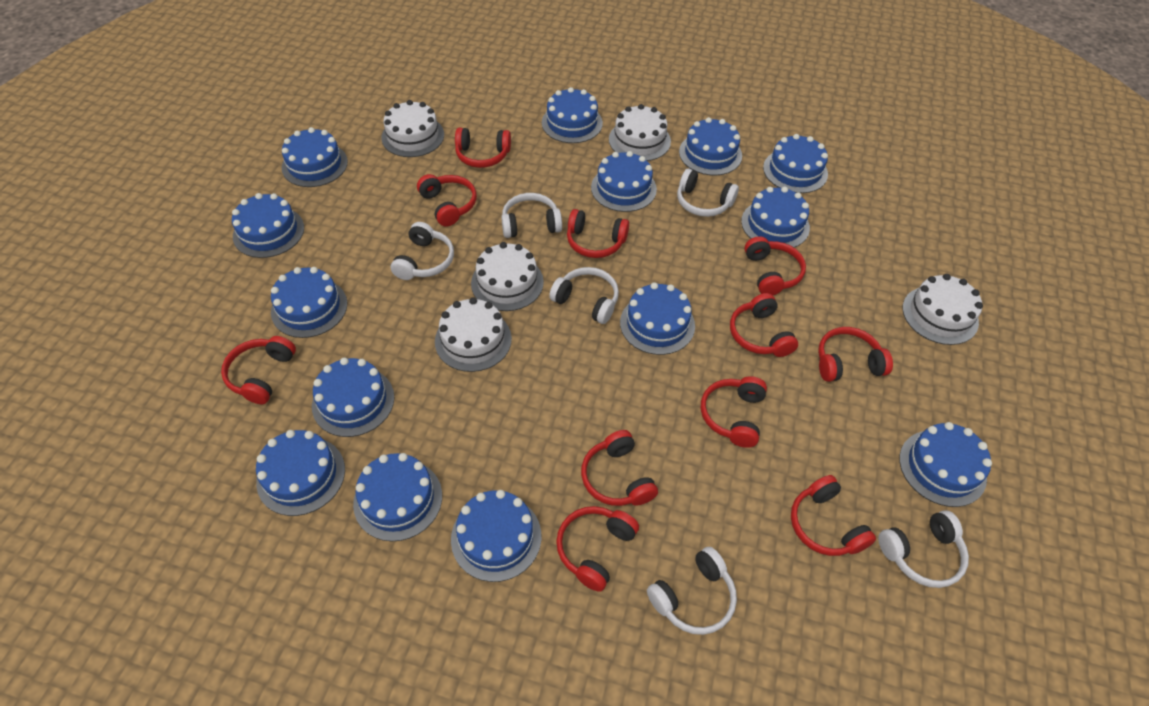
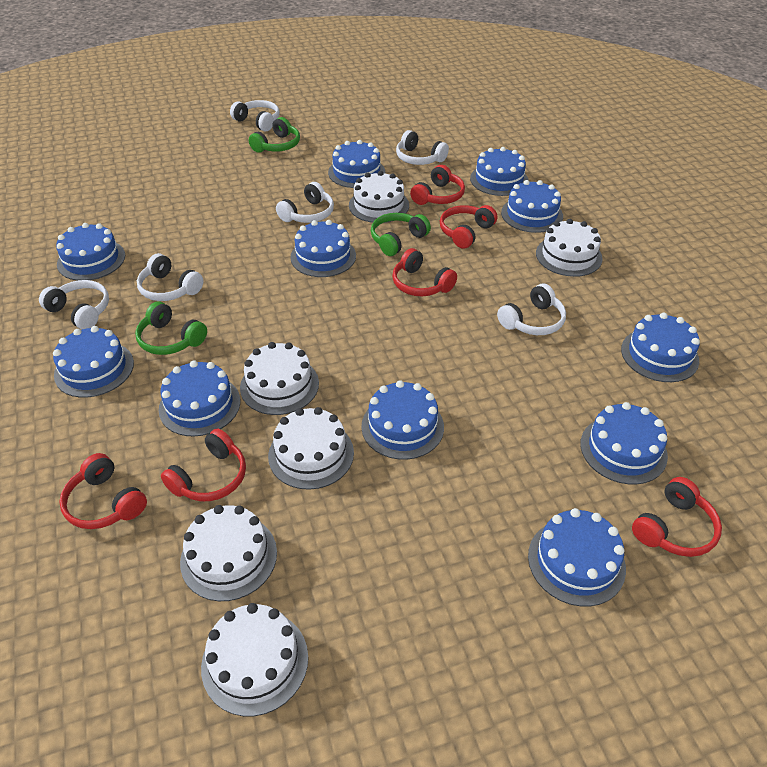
blue cake: 14 -> 11
green headphones: 0 -> 3
red headphones: 11 -> 6
white cake: 5 -> 6

